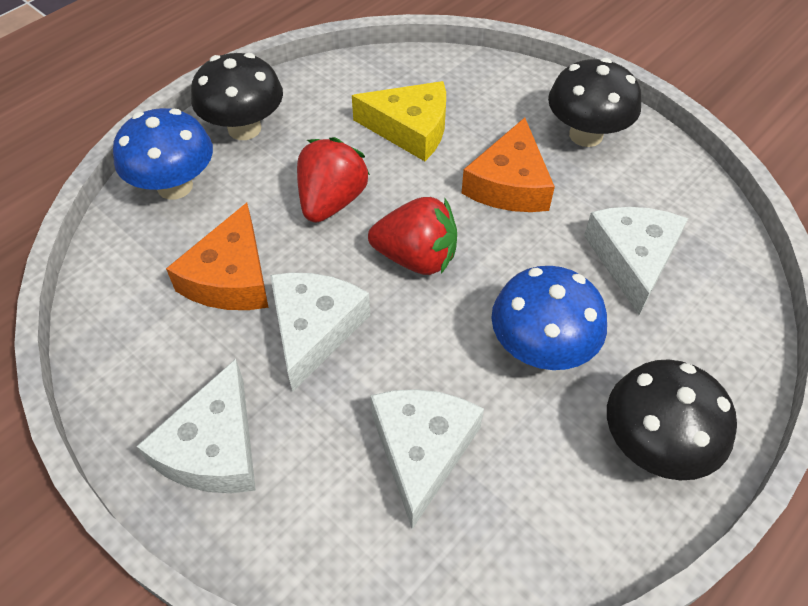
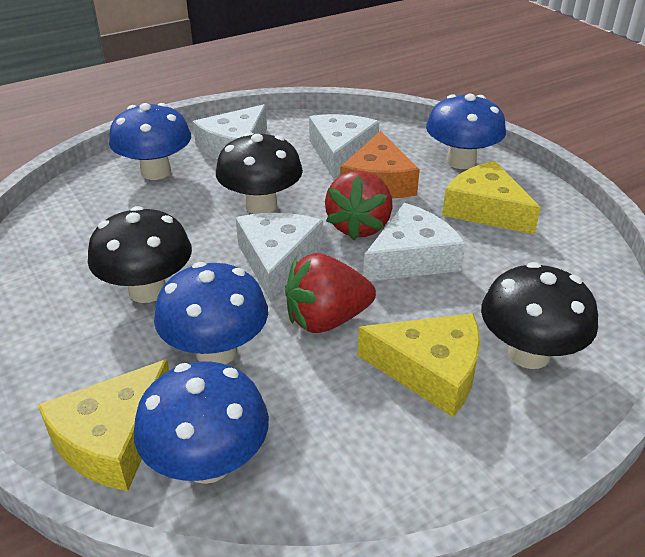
blue mushroom: 2 -> 4
orange cheese: 2 -> 1
yellow cheese: 1 -> 3

